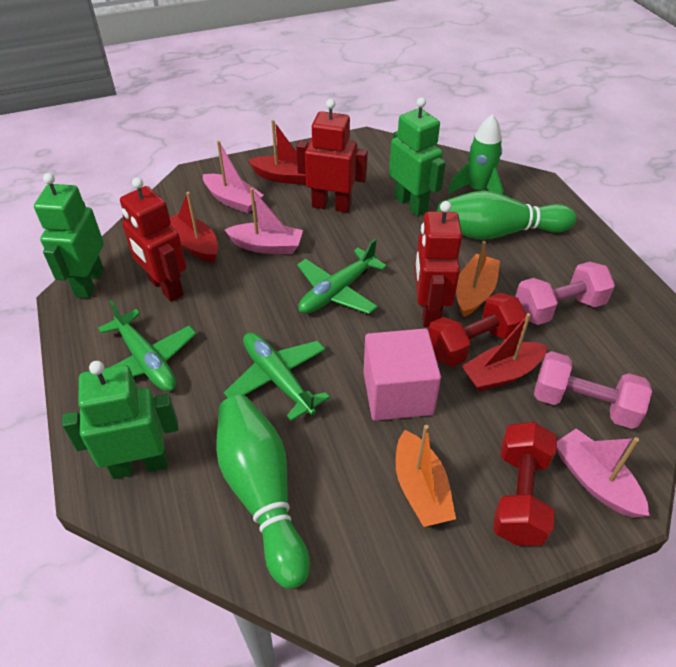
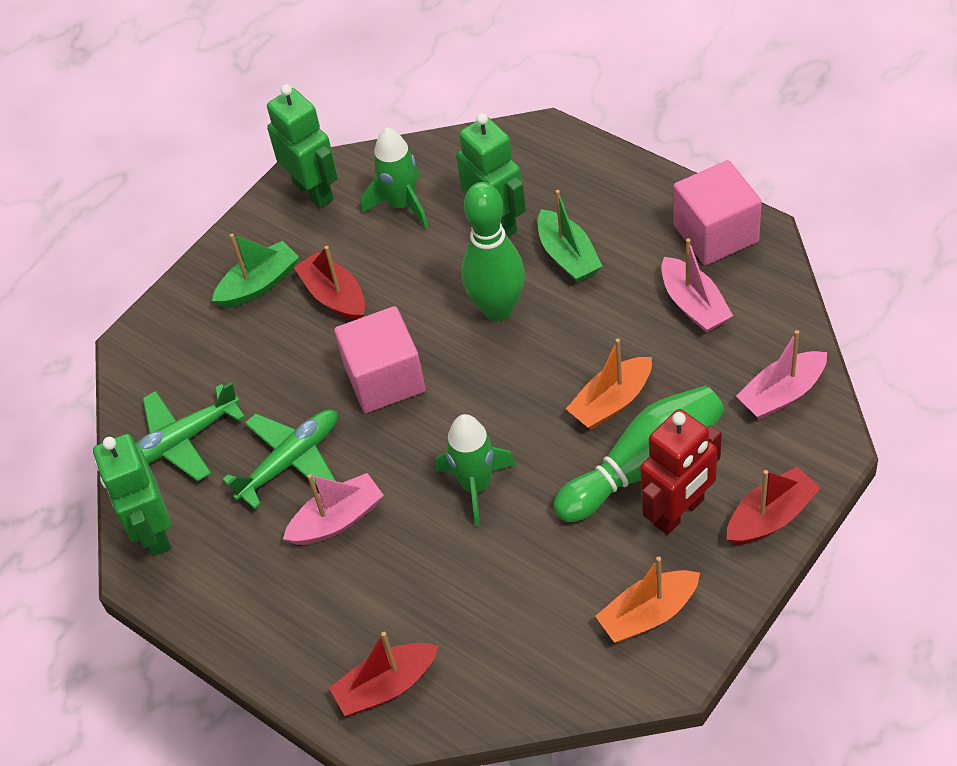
green boat: 0 -> 2
green plane: 3 -> 2
green rocket: 1 -> 2
pink cube: 1 -> 2
pink dumbbell: 2 -> 0
red dumbbell: 2 -> 0
red robot: 3 -> 1

